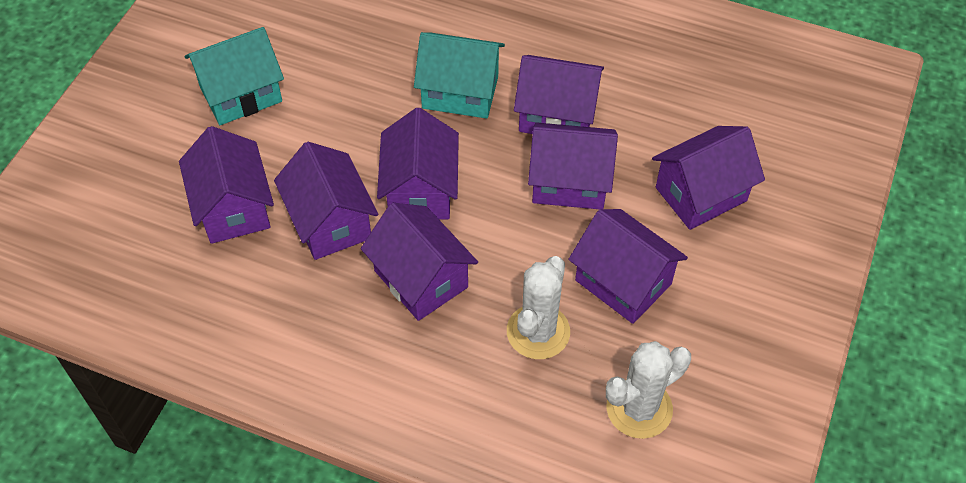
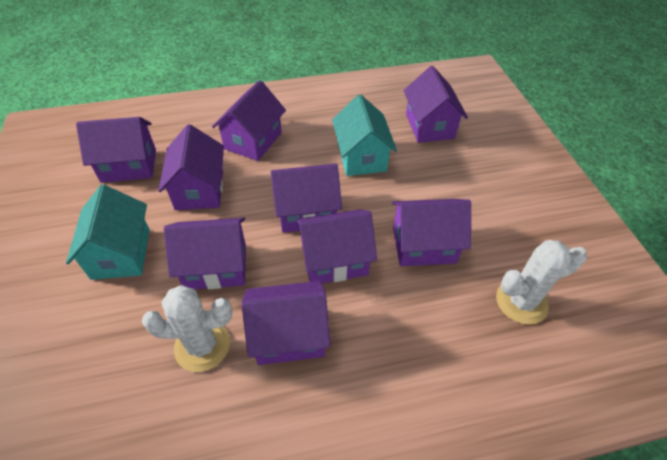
purple house: 8 -> 9

